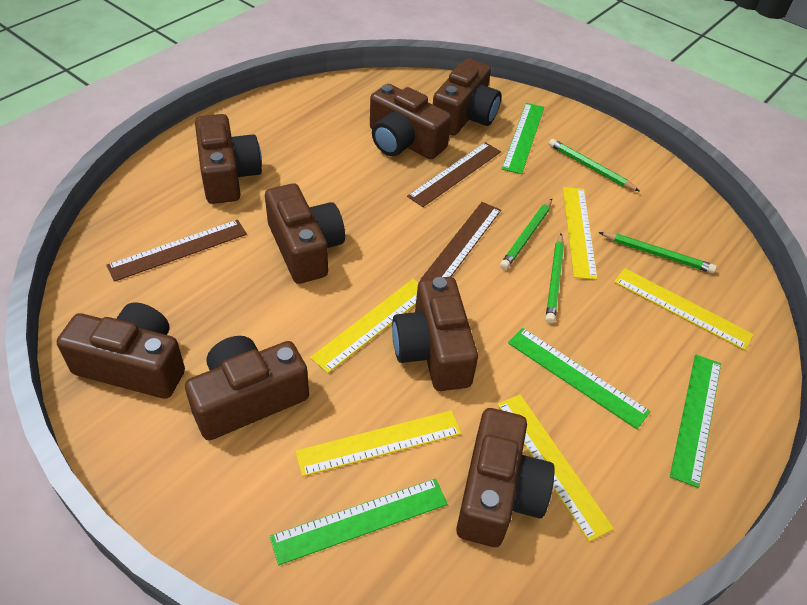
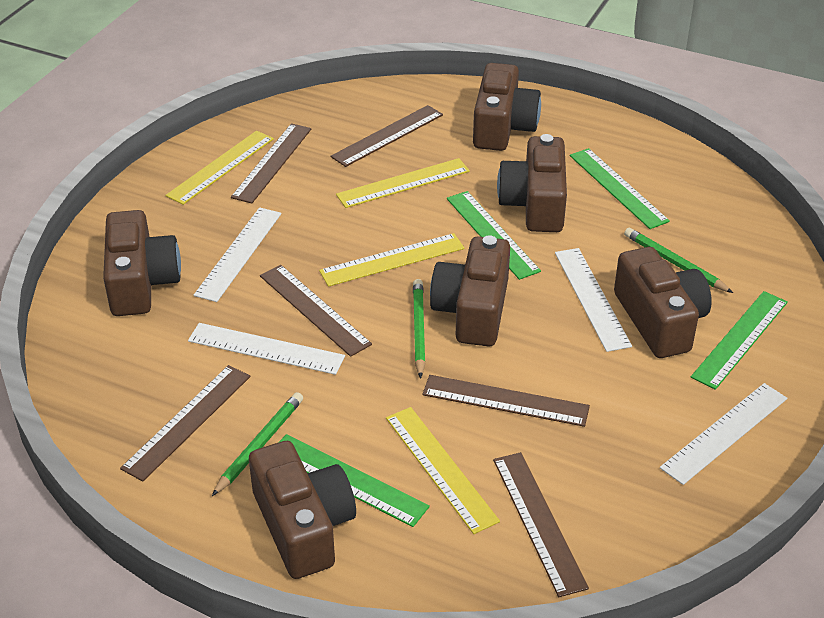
brown camera: 8 -> 6
brown ruler: 3 -> 6
green pencil: 4 -> 3
white ruler: 0 -> 4
yellow ruler: 5 -> 4

